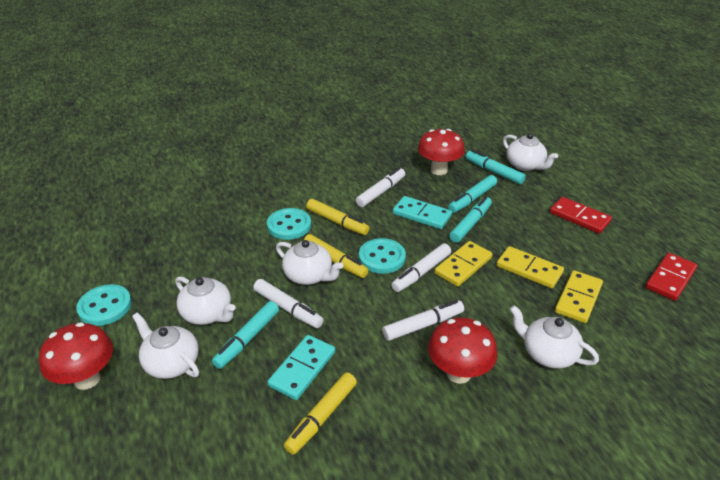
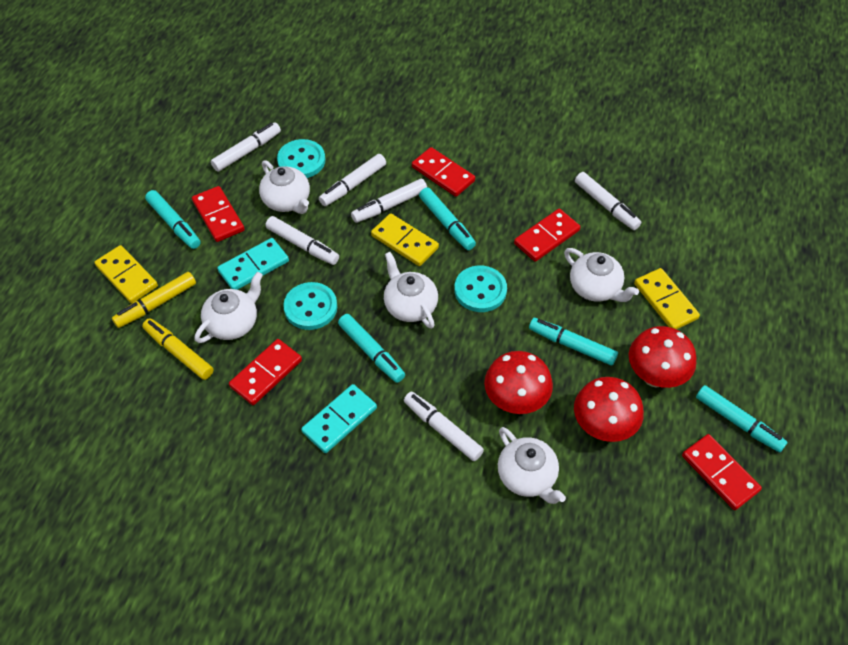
red domino: 2 -> 5
turquoise marker: 4 -> 5
white marker: 4 -> 6
yellow marker: 3 -> 2

